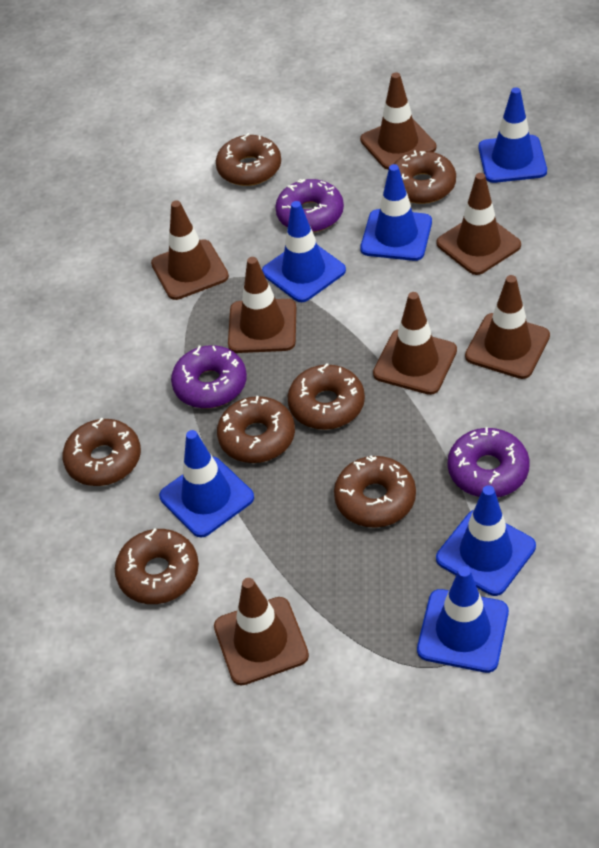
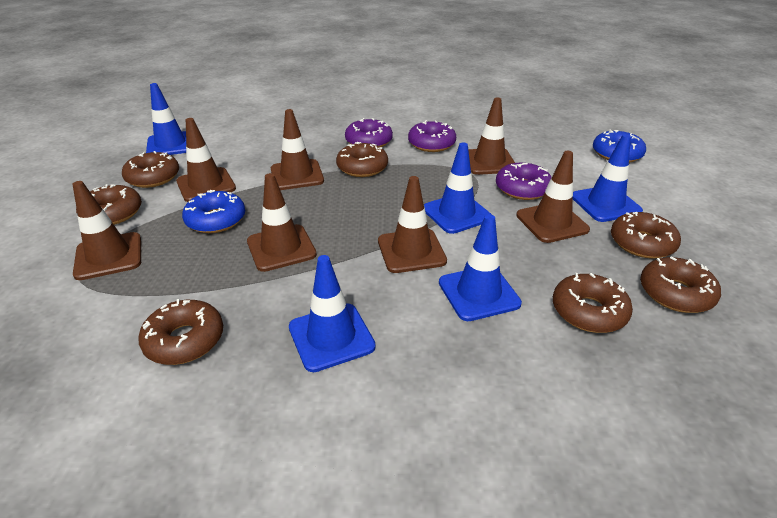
blue donut: 0 -> 2
blue traffic cone: 6 -> 5

